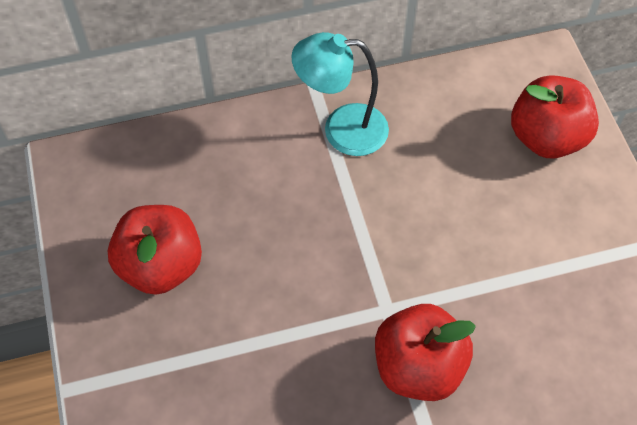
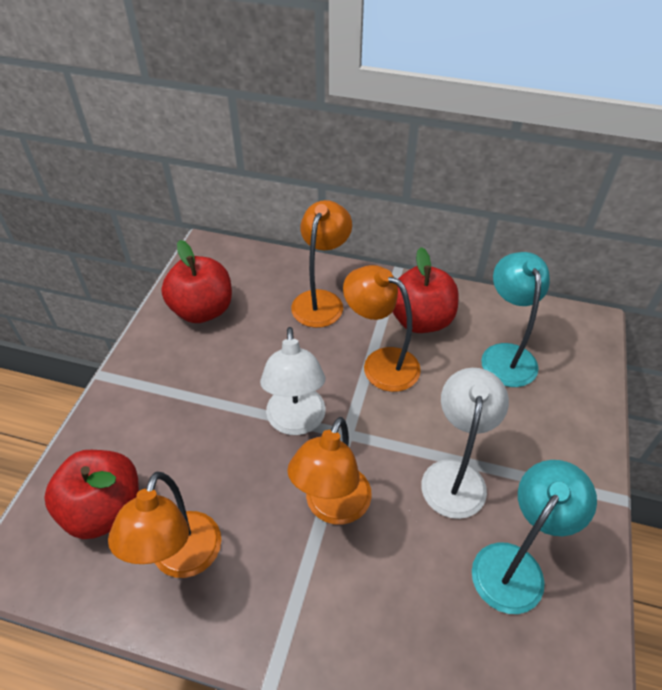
orange lamp: 0 -> 4
turquoise lamp: 1 -> 2
white lamp: 0 -> 2

